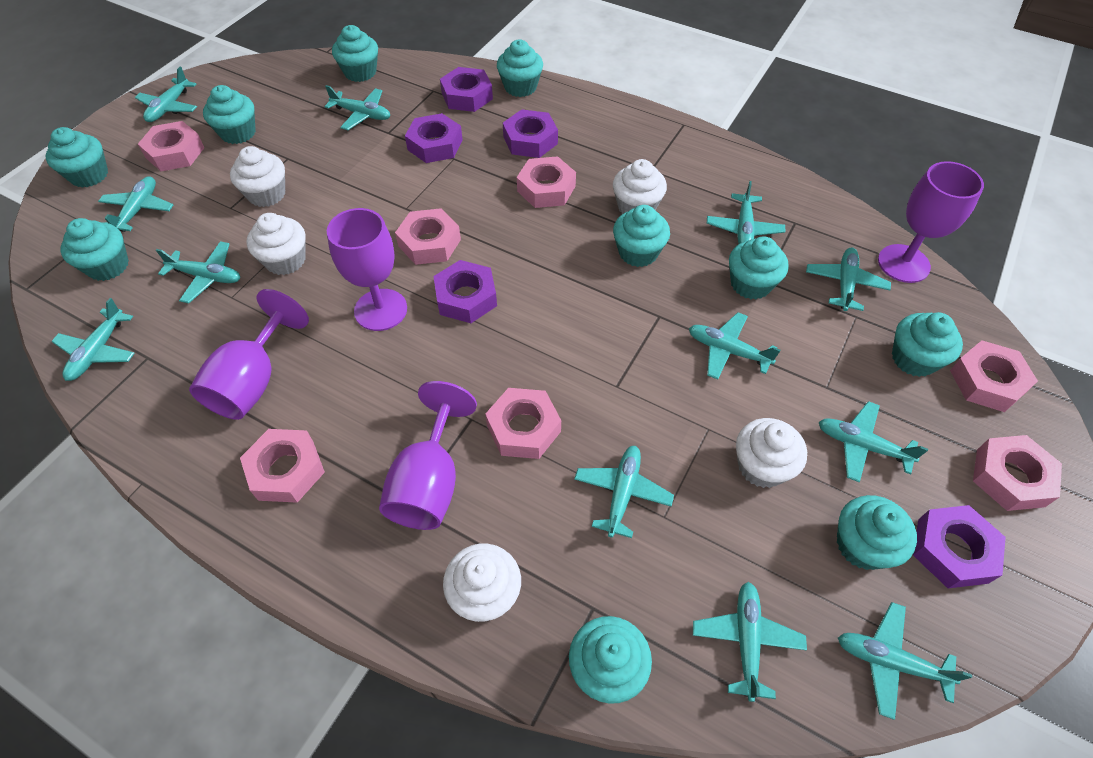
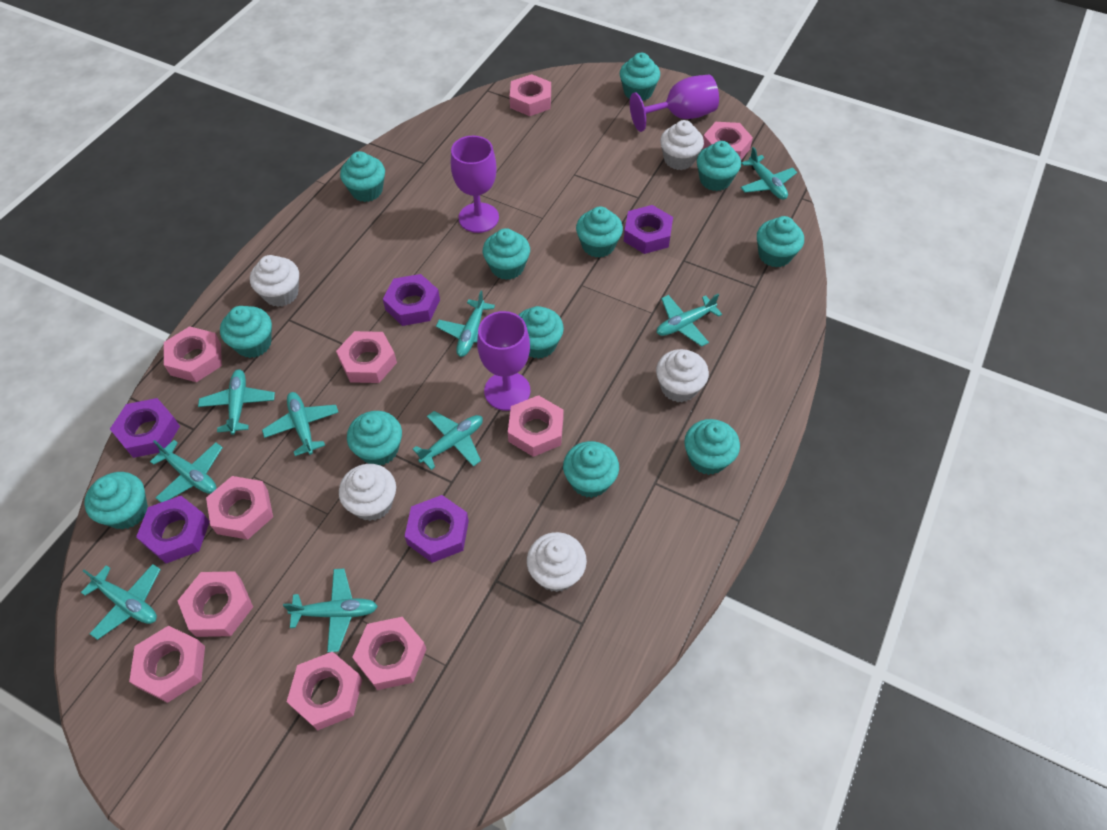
pink nut: 7 -> 10
purple goblet: 4 -> 3
turquoise cupcake: 10 -> 12
turquoise plane: 12 -> 9

